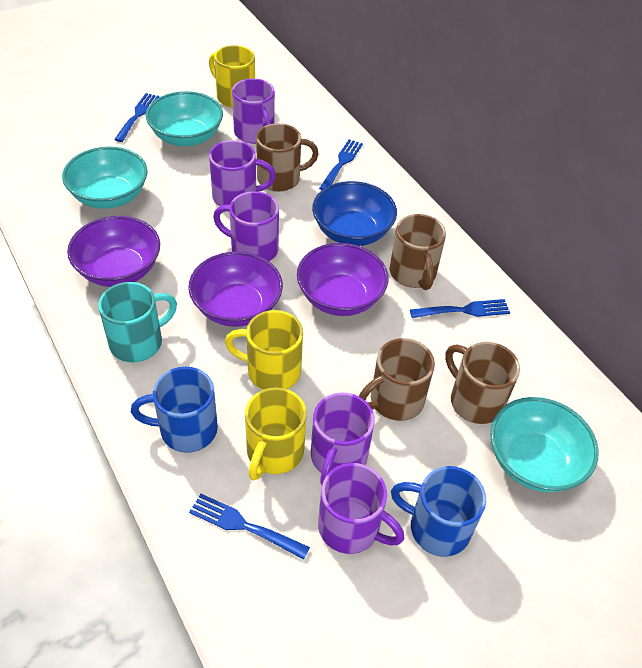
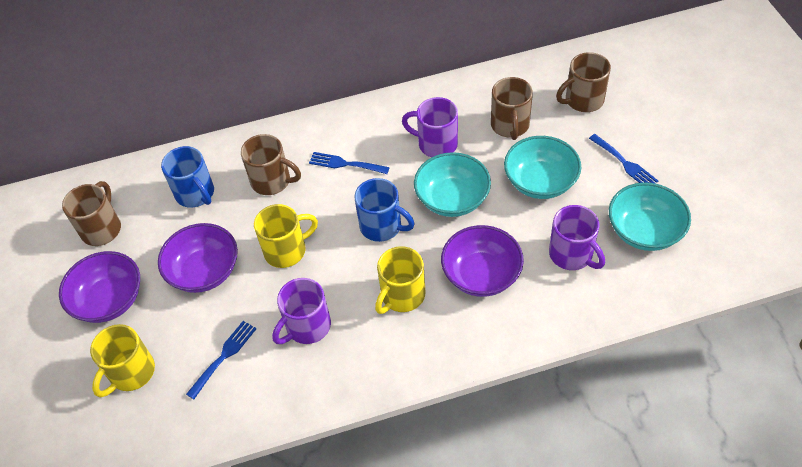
blue bowl: 1 -> 0
blue fork: 4 -> 3
purple mug: 5 -> 3
turquoise mug: 1 -> 0

